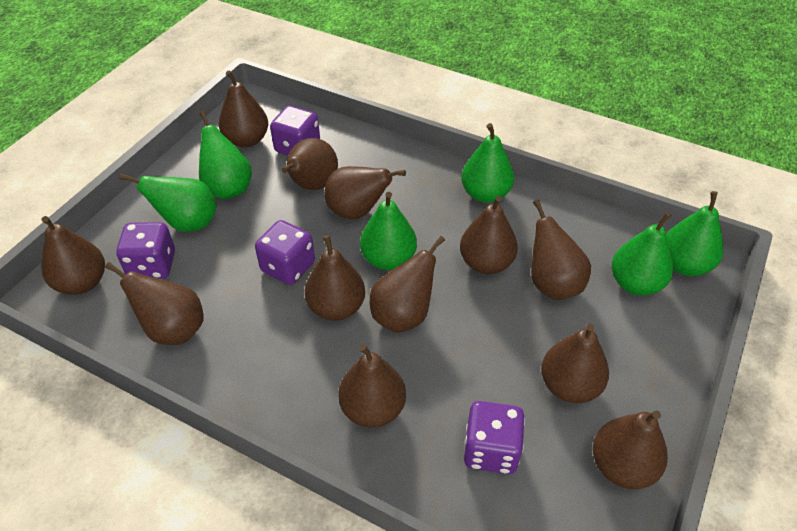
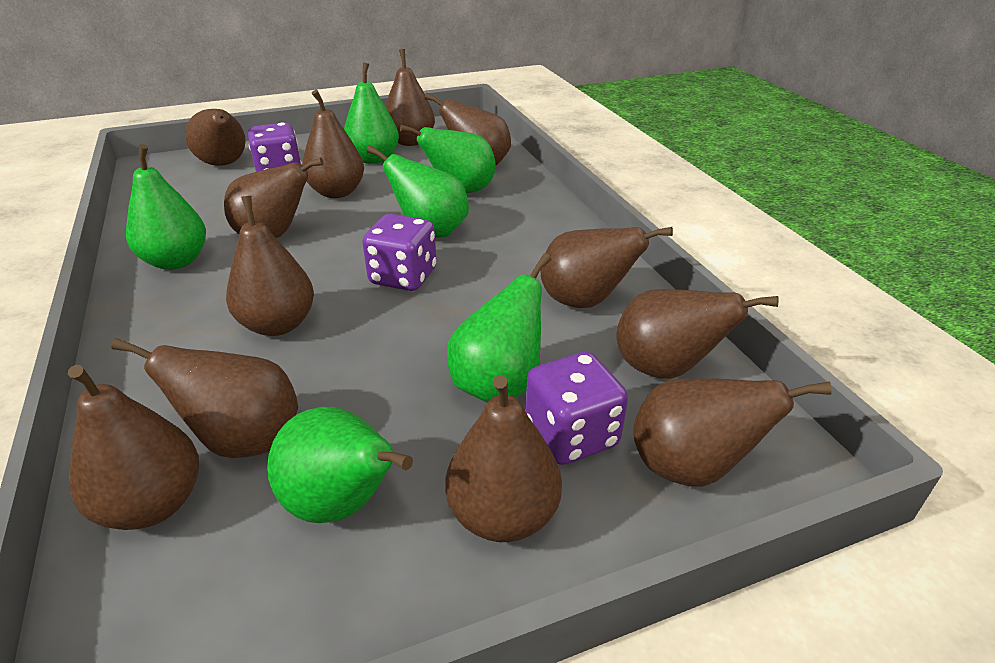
purple dice: 4 -> 3

